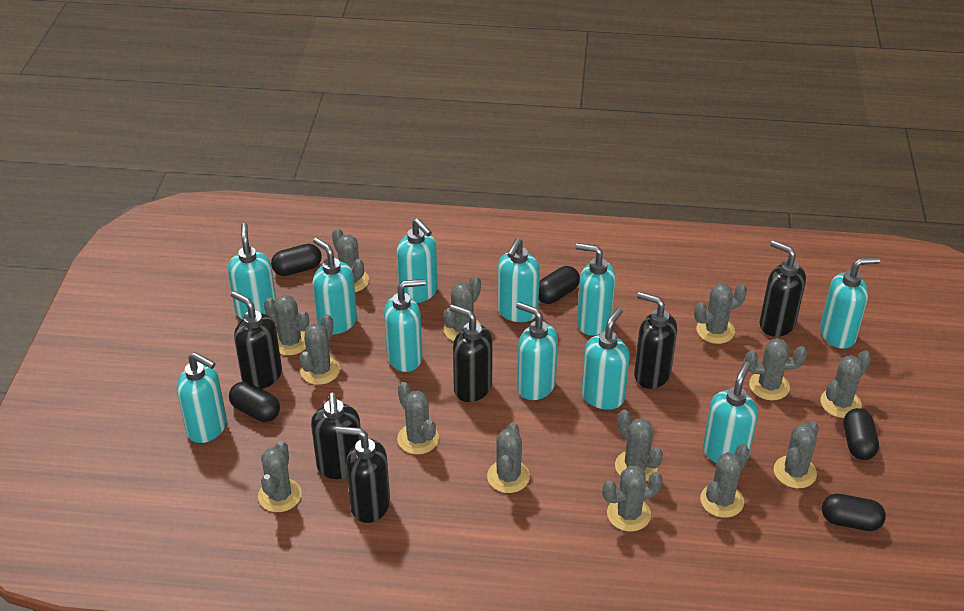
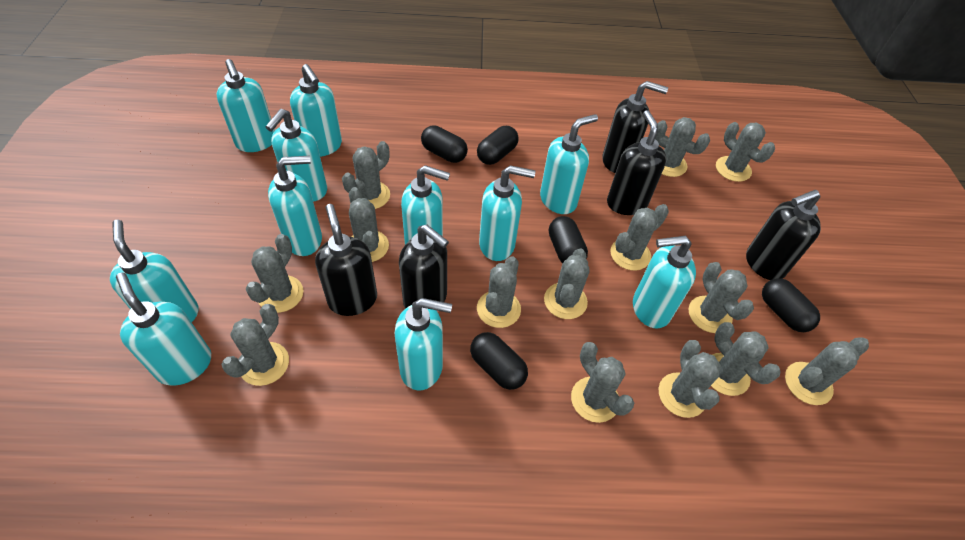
black soap dispenser: 6 -> 5

